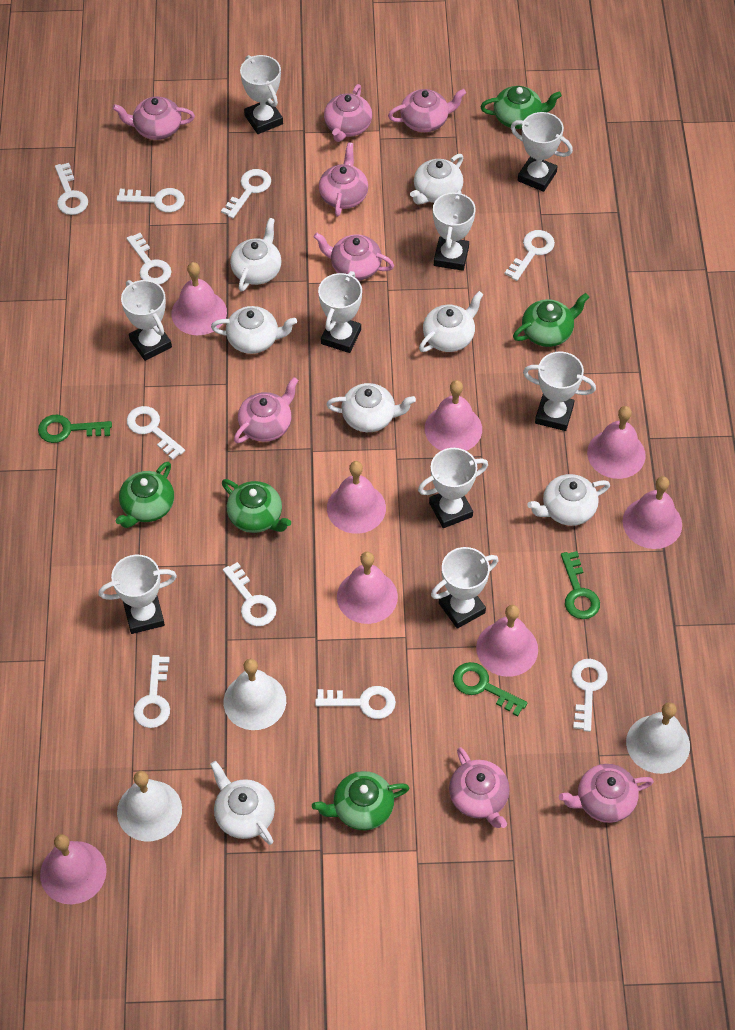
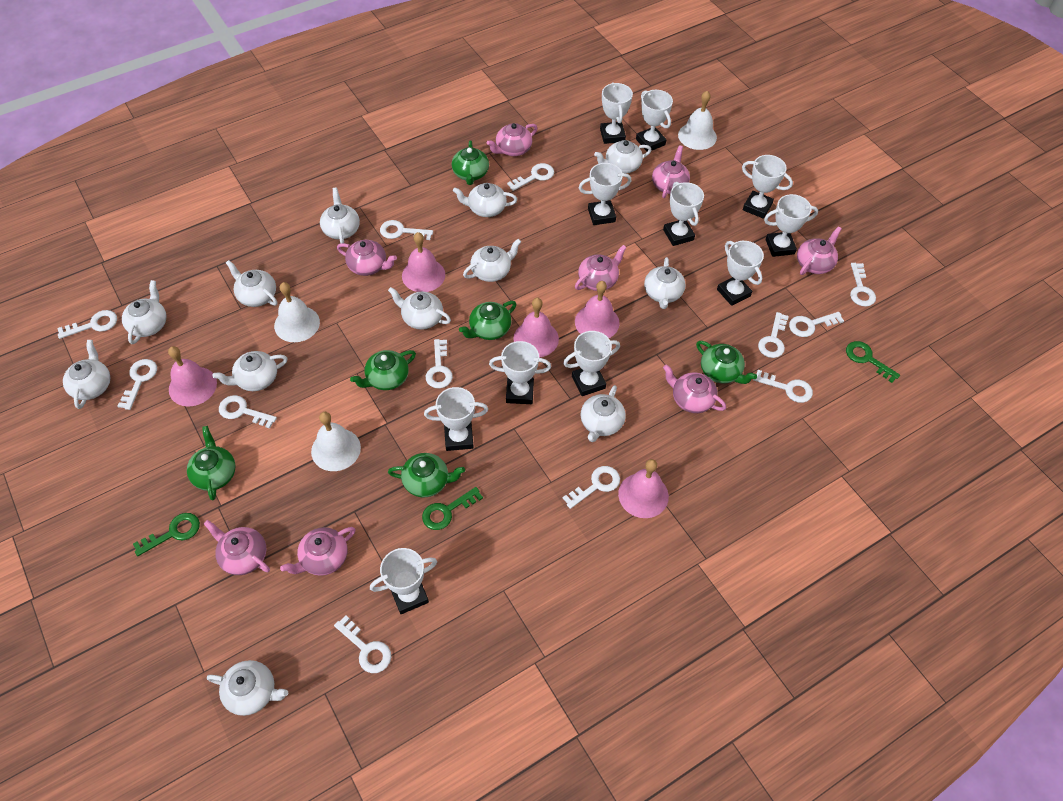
green teapot: 5 -> 6
pink bell: 8 -> 5
white key: 10 -> 12
white teapot: 7 -> 12
white trophy: 9 -> 11

